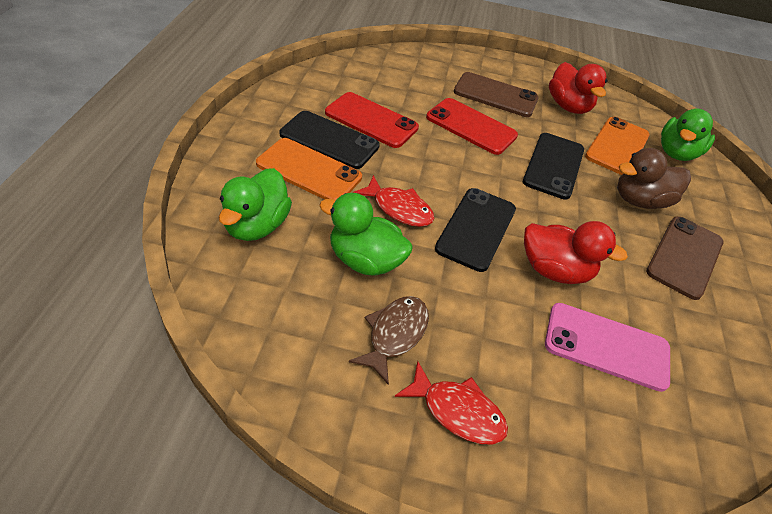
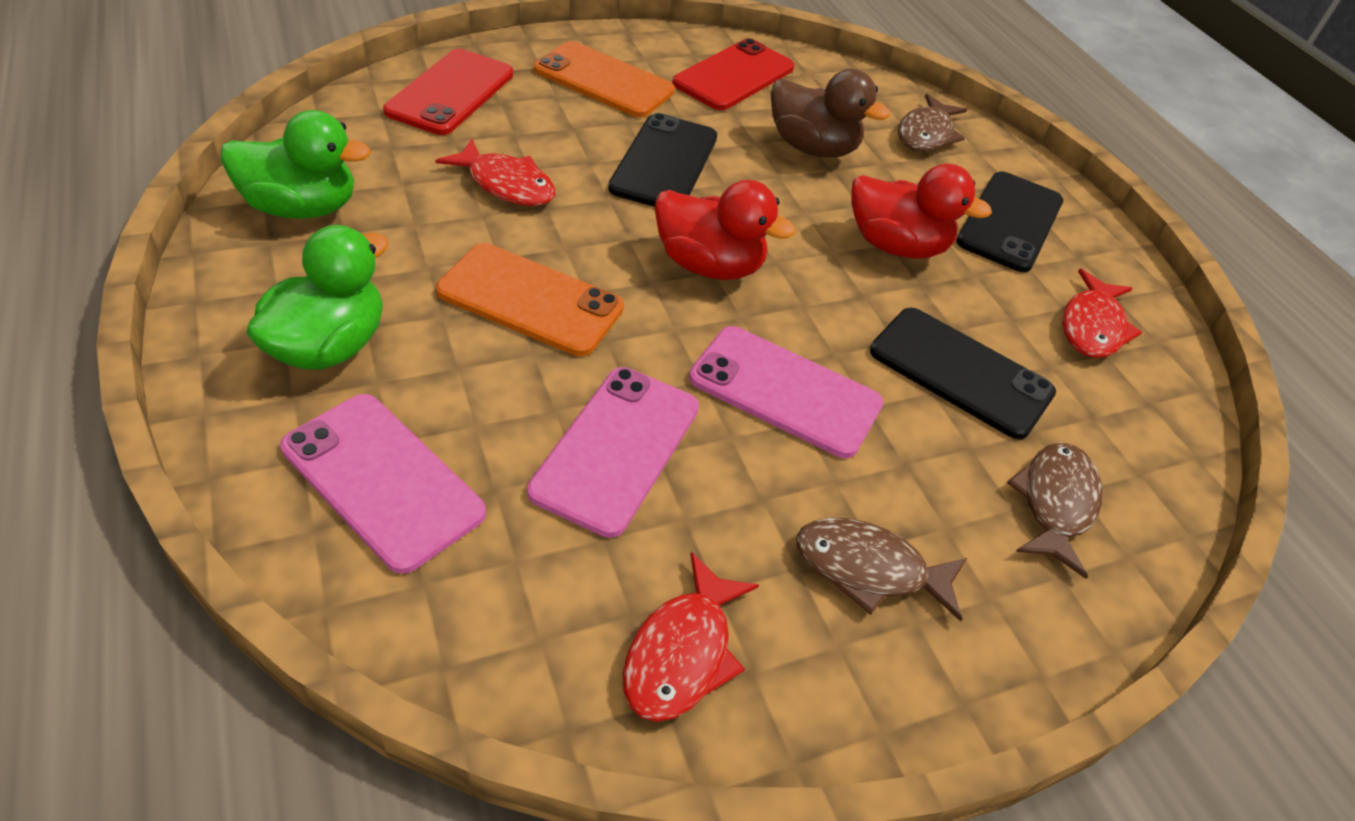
brown fish: 1 -> 3
brown phone: 2 -> 0
green duck: 3 -> 2
pink phone: 1 -> 3
red fish: 2 -> 3

